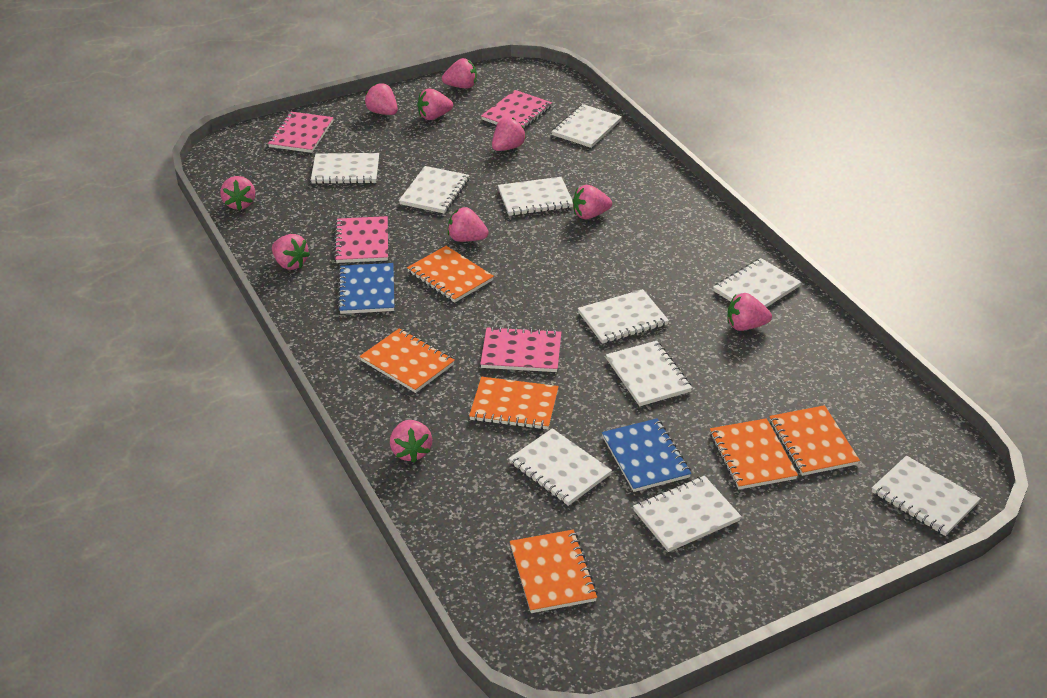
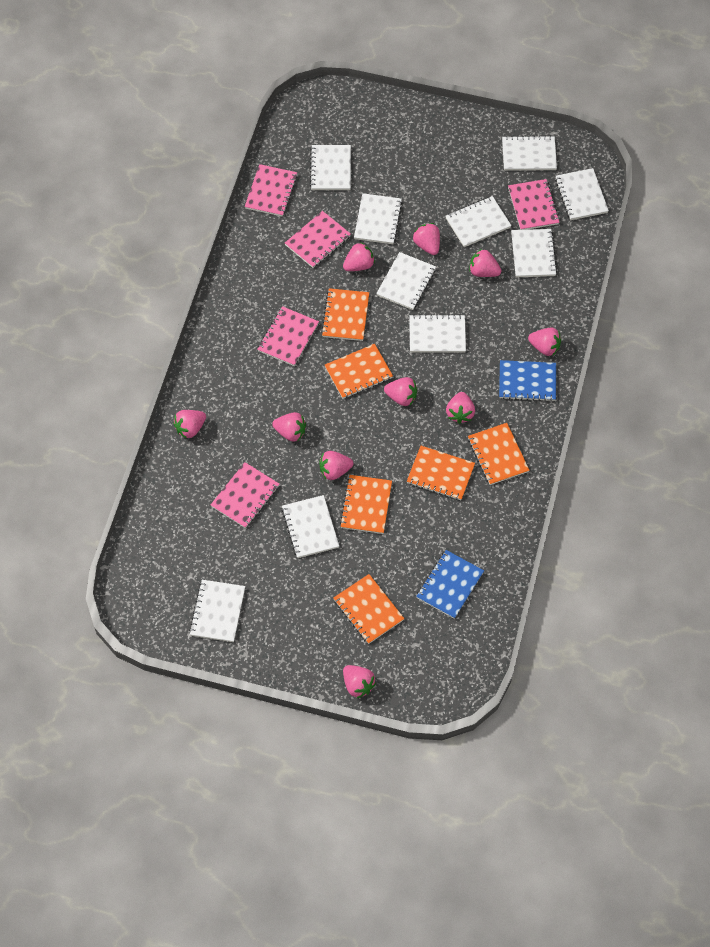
pink notebook: 4 -> 5

